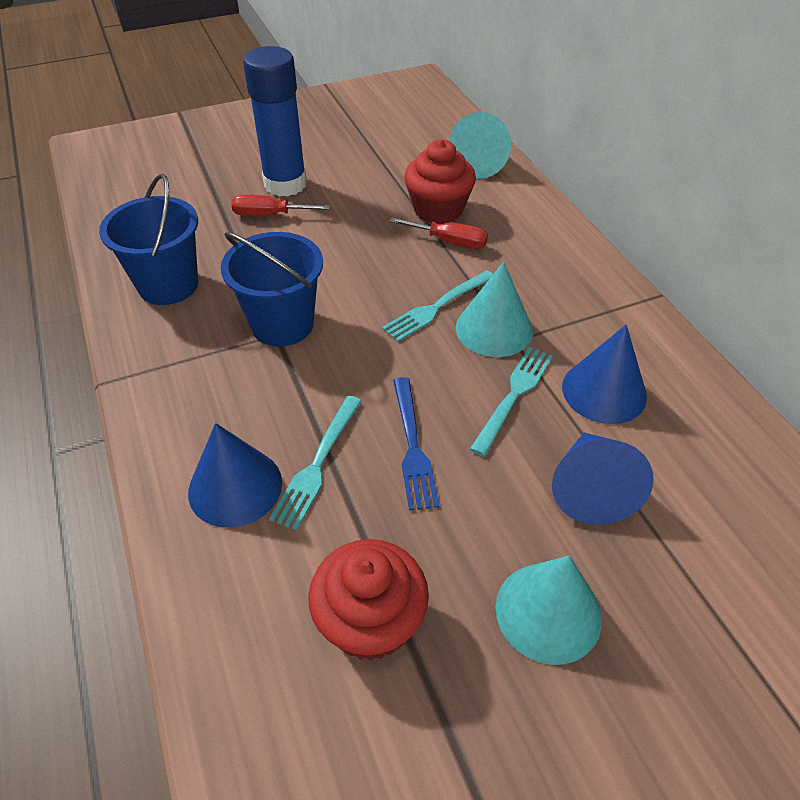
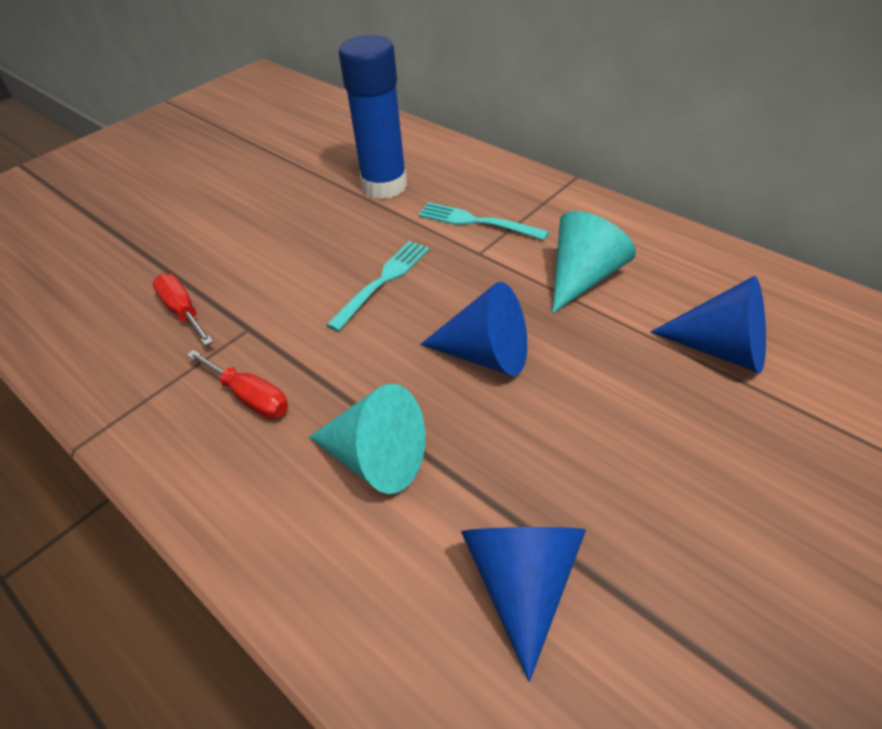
blue bucket: 2 -> 0
blue fork: 1 -> 0
red cupcake: 2 -> 0
turquoise cone: 3 -> 2
turquoise fork: 3 -> 2

